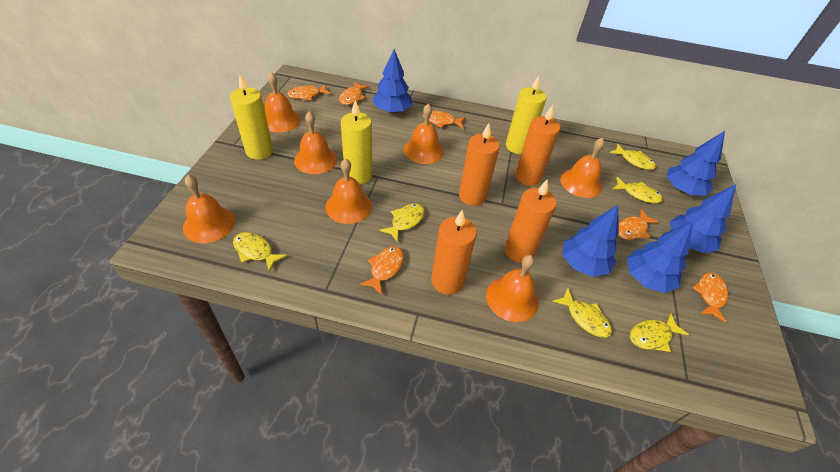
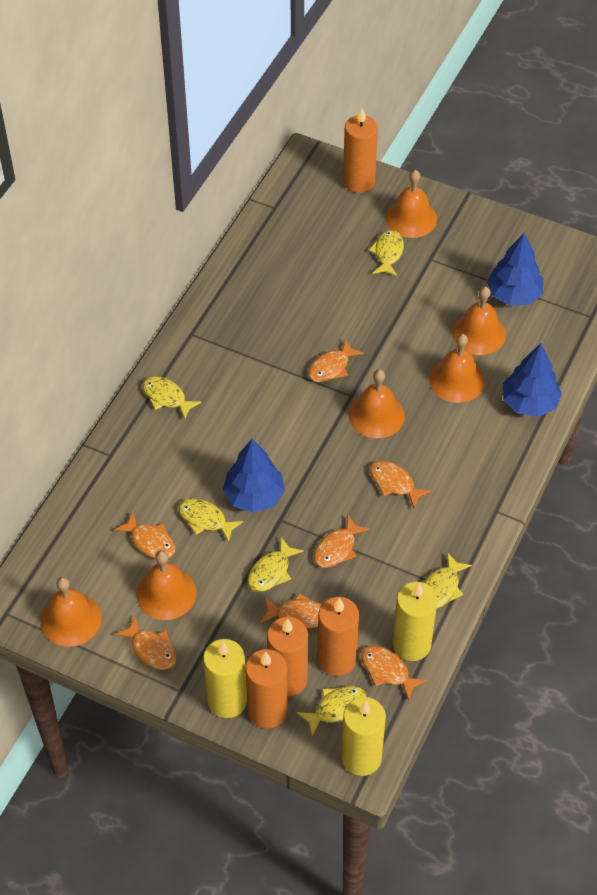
blue tree: 5 -> 3
orange bell: 7 -> 6
orange fish: 6 -> 7

